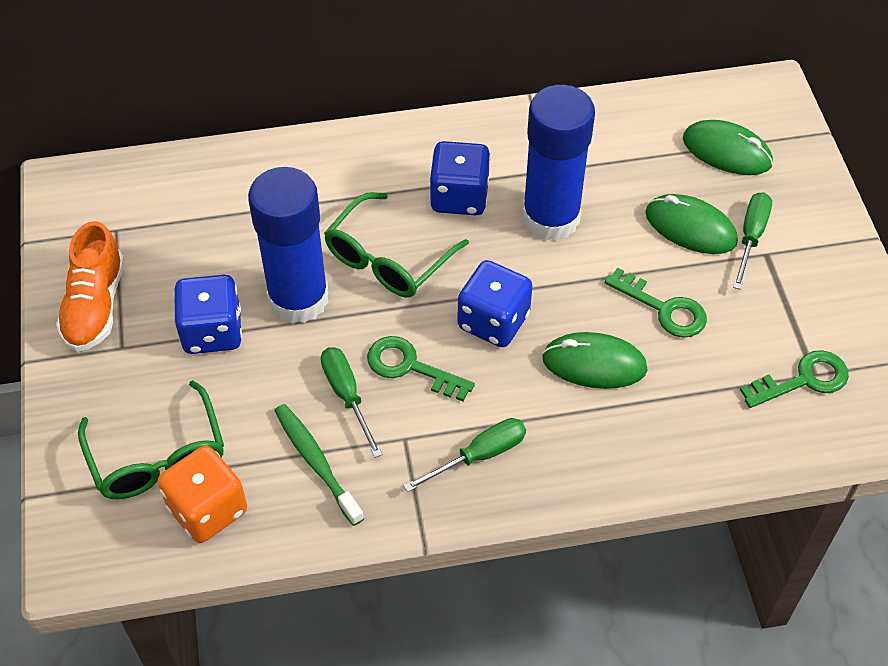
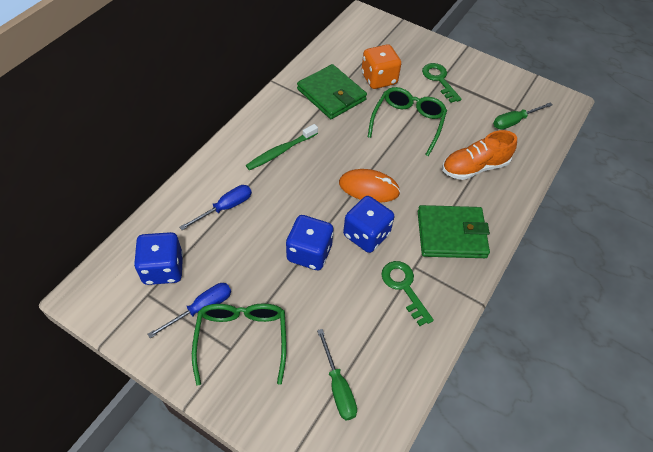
blue glue stick: 2 -> 0
blue screwdriver: 0 -> 2
green key: 3 -> 2
green mouse: 3 -> 0
green screwdriver: 3 -> 2
green wallet: 0 -> 2
orange mouse: 0 -> 1

